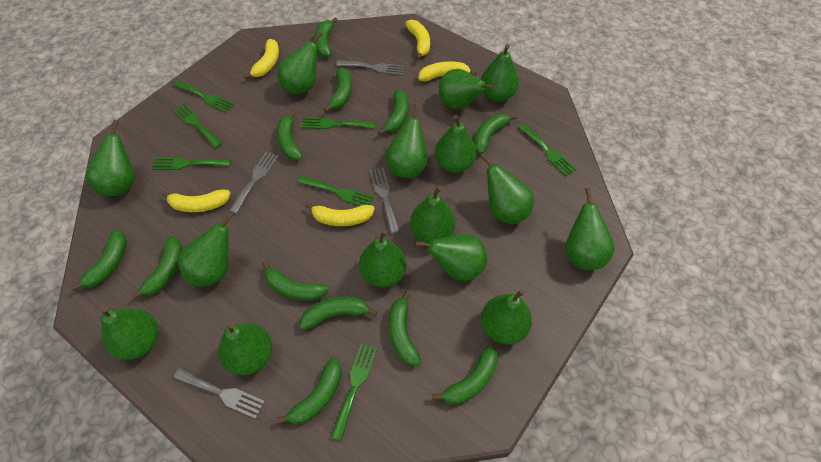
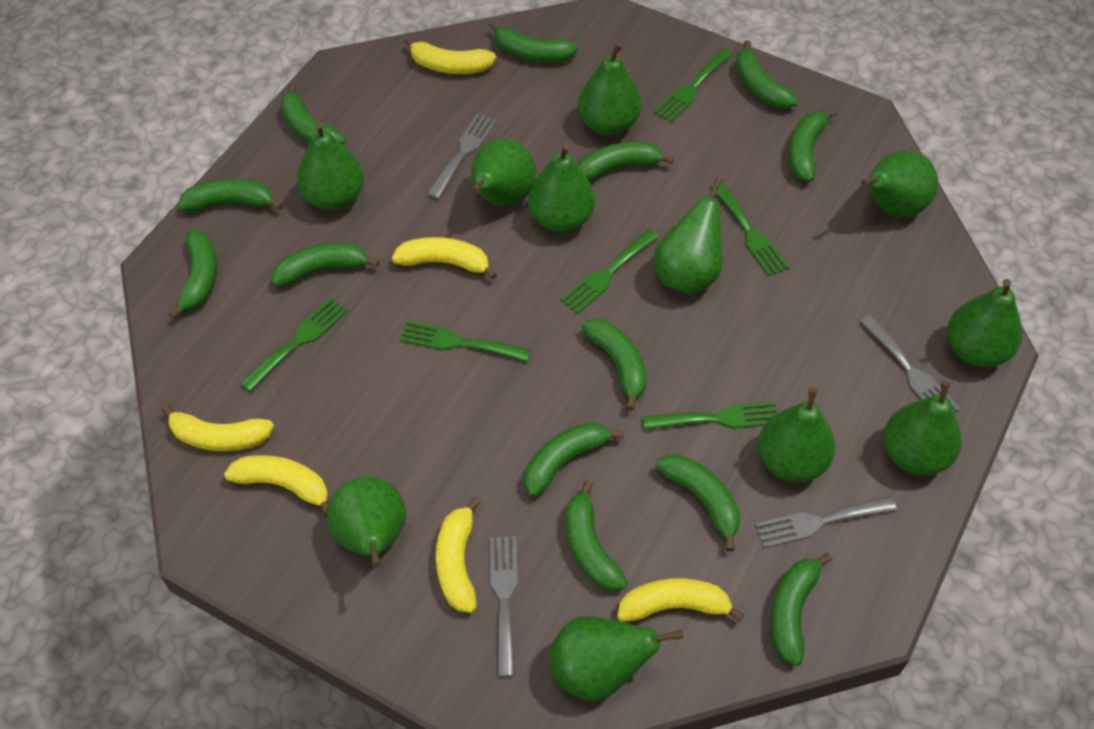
green banana: 12 -> 13
green fork: 7 -> 6
green pear: 15 -> 11
yellow banana: 5 -> 6

